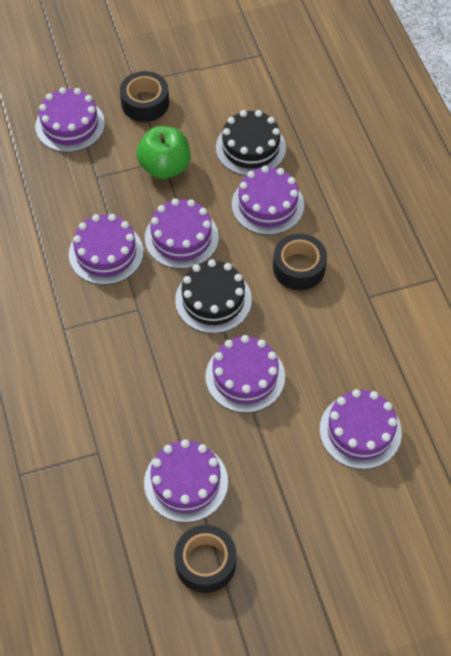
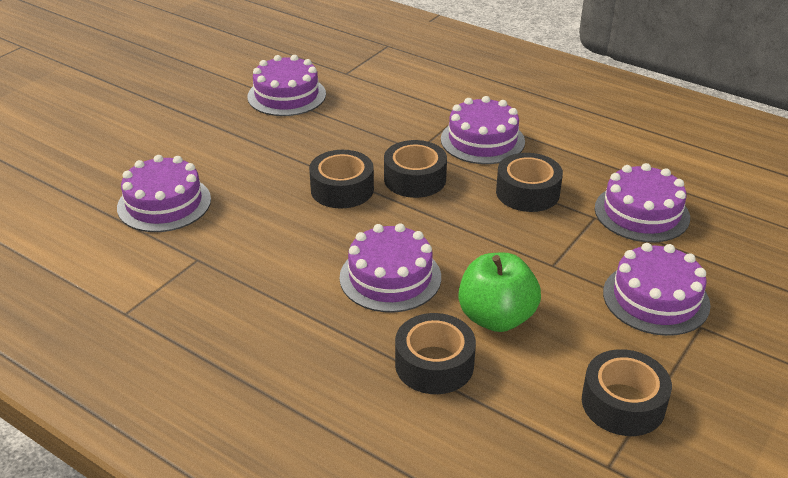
black cake: 2 -> 0
black tape: 3 -> 5
purple cake: 7 -> 6

